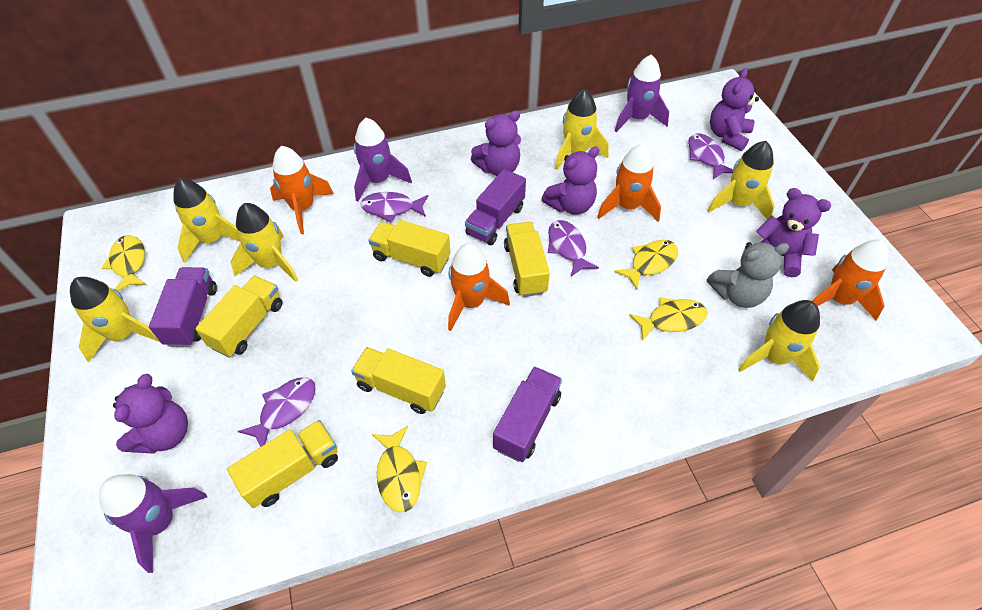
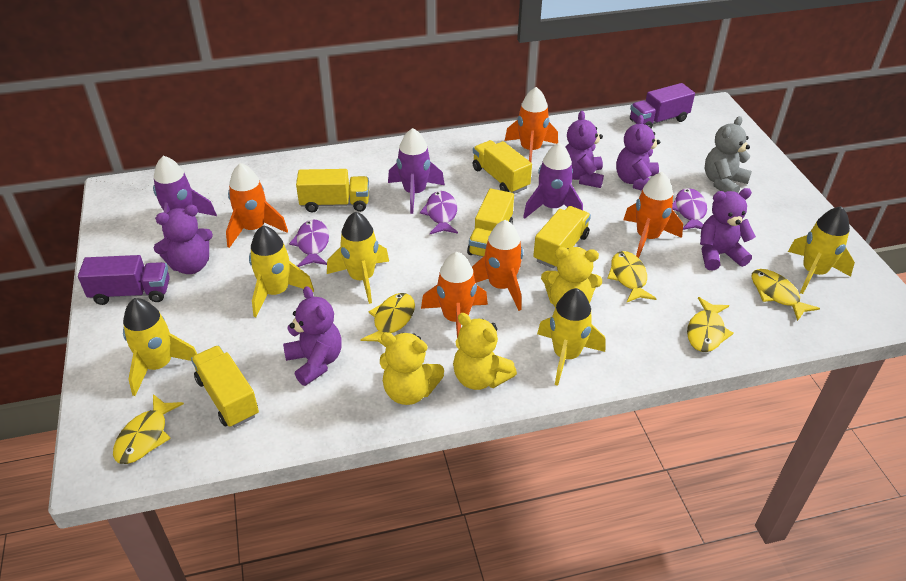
orange rocket: 4 -> 5
purple fish: 4 -> 3
purple truck: 3 -> 2
yellow fish: 4 -> 5
yellow rocket: 6 -> 5
yellow teddy bear: 0 -> 3

